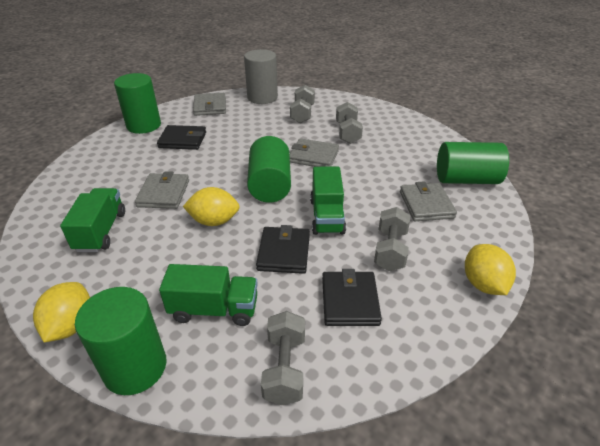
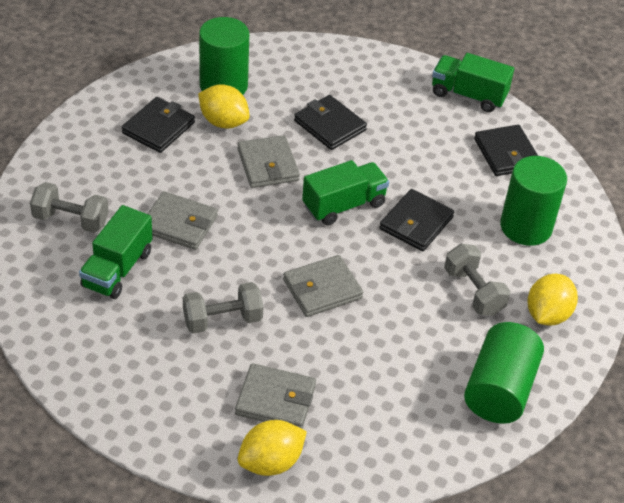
black wallet: 3 -> 4
green cylinder: 4 -> 3
grey cylinder: 1 -> 0
grey dumbbell: 4 -> 3

